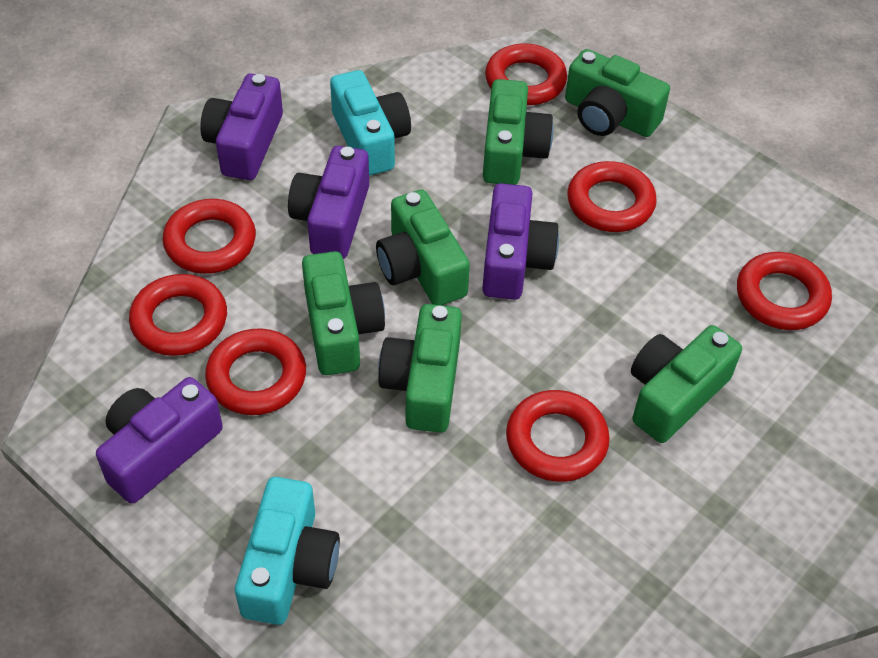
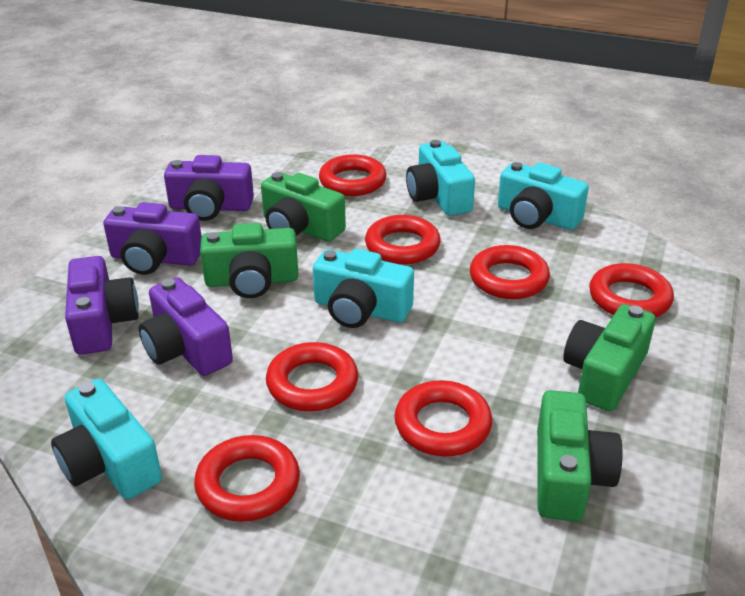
green camera: 6 -> 4
turquoise camera: 2 -> 4

